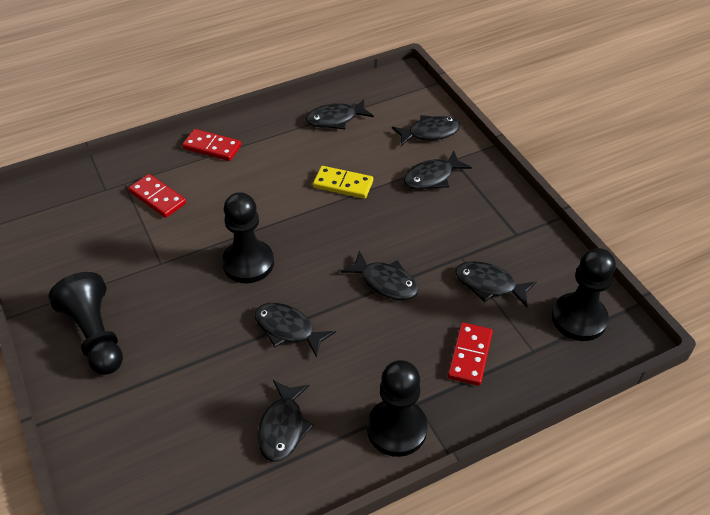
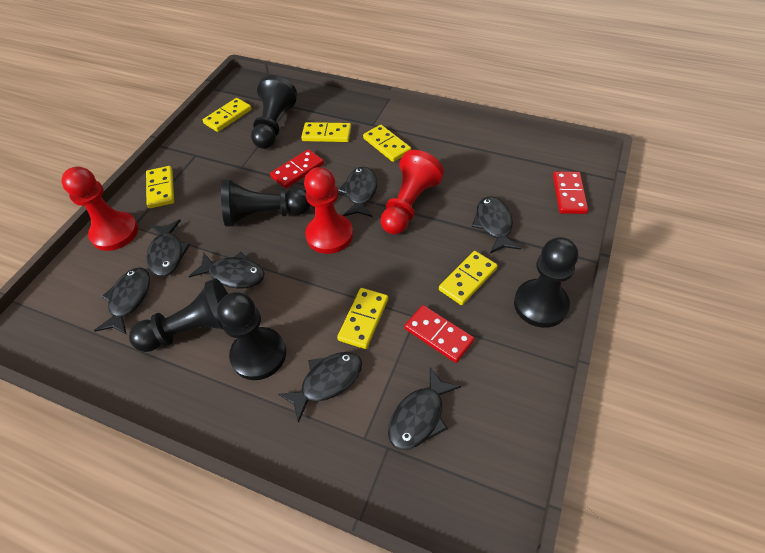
black pawn: 4 -> 5
red pawn: 0 -> 3
yellow domino: 1 -> 6

